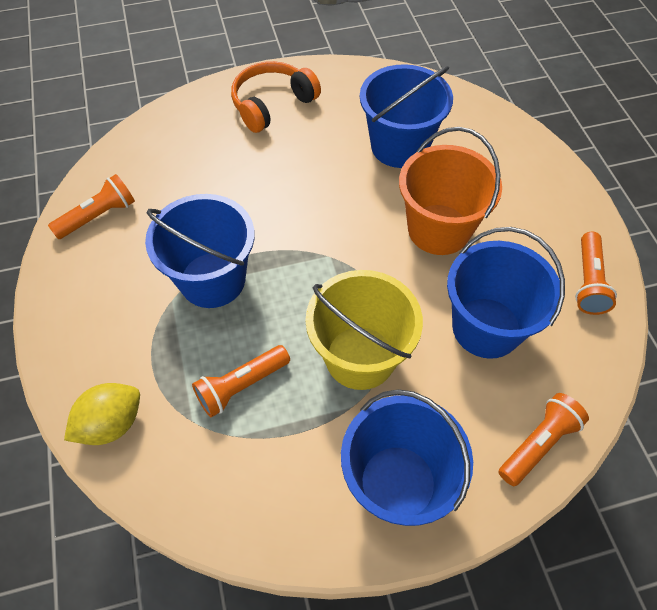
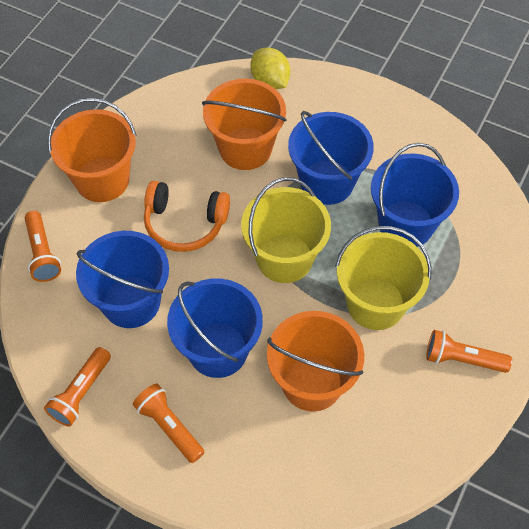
orange bucket: 1 -> 3
yellow bucket: 1 -> 2

